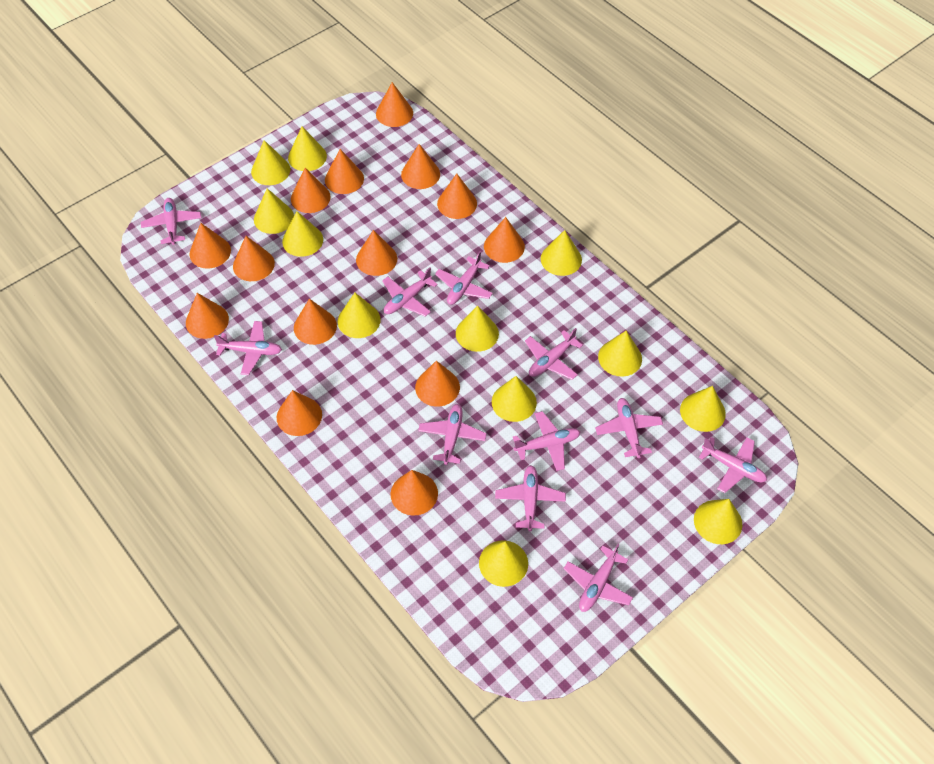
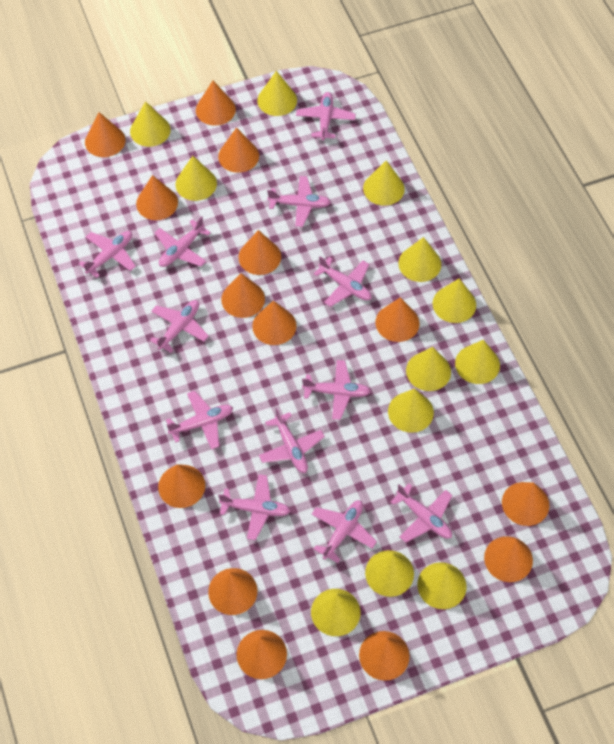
pink plane: 11 -> 12

